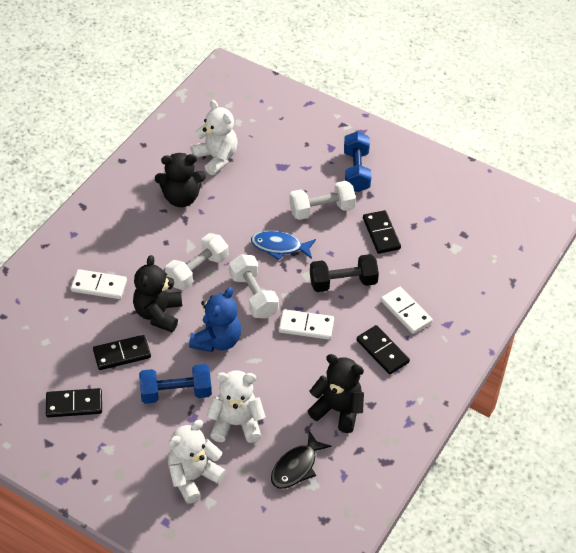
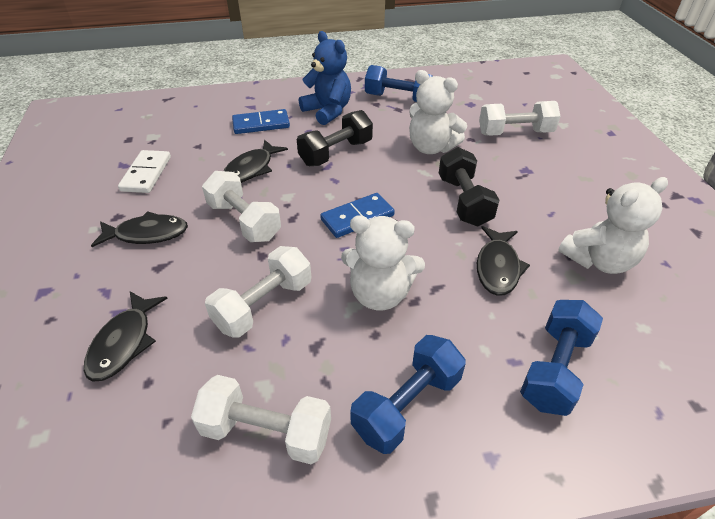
black domino: 4 -> 0
black dumbbell: 1 -> 2
black fish: 1 -> 4
black teddy bear: 3 -> 0
blue domino: 0 -> 2
blue dumbbell: 2 -> 3
blue fish: 1 -> 0
white domino: 3 -> 1
white dumbbell: 3 -> 4

